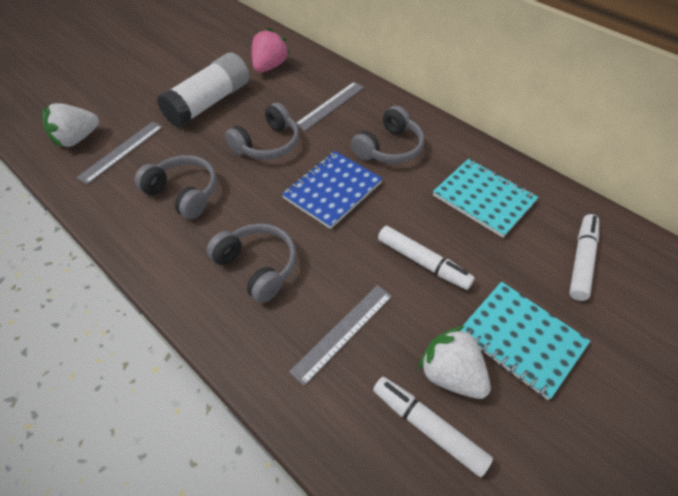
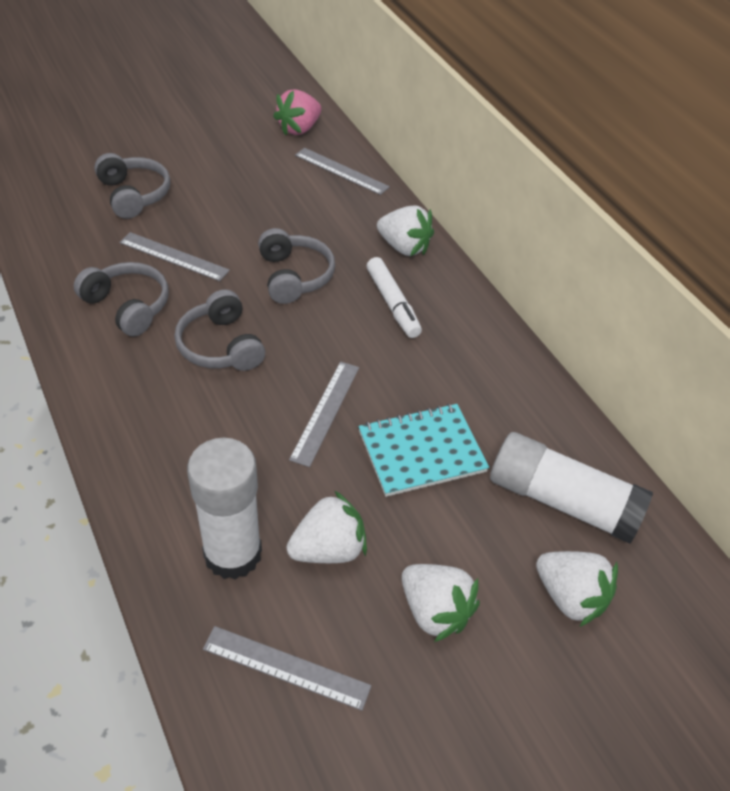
blue notebook: 1 -> 0
grey ruler: 3 -> 4
turquoise notebook: 2 -> 1
white glue stick: 1 -> 2
white marker: 3 -> 1
white strawberry: 2 -> 4

